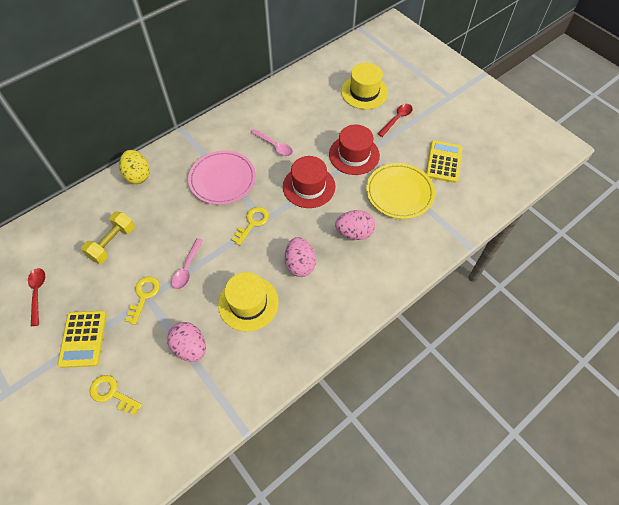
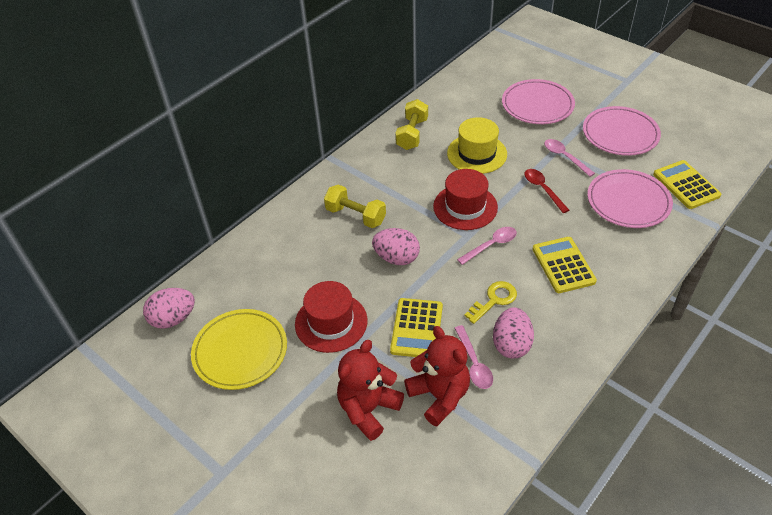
pink plate: 1 -> 3
pink spoon: 2 -> 3
red spoon: 2 -> 1
red teddy bear: 0 -> 2
yellow calculator: 2 -> 3
yellow dumbbell: 1 -> 2
yellow egg: 1 -> 0
yellow hat: 2 -> 1
yellow key: 3 -> 1

